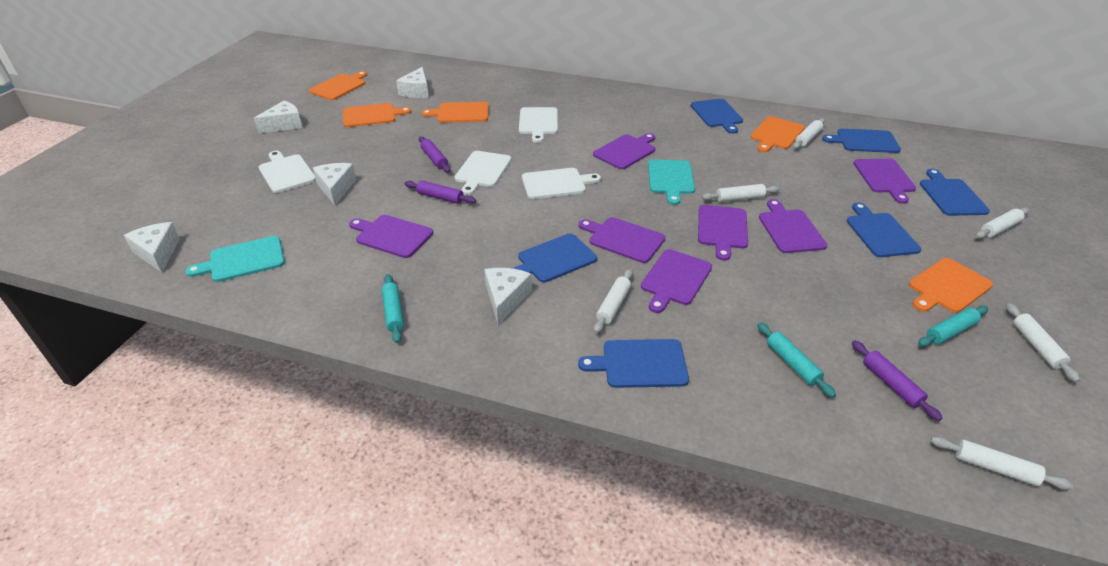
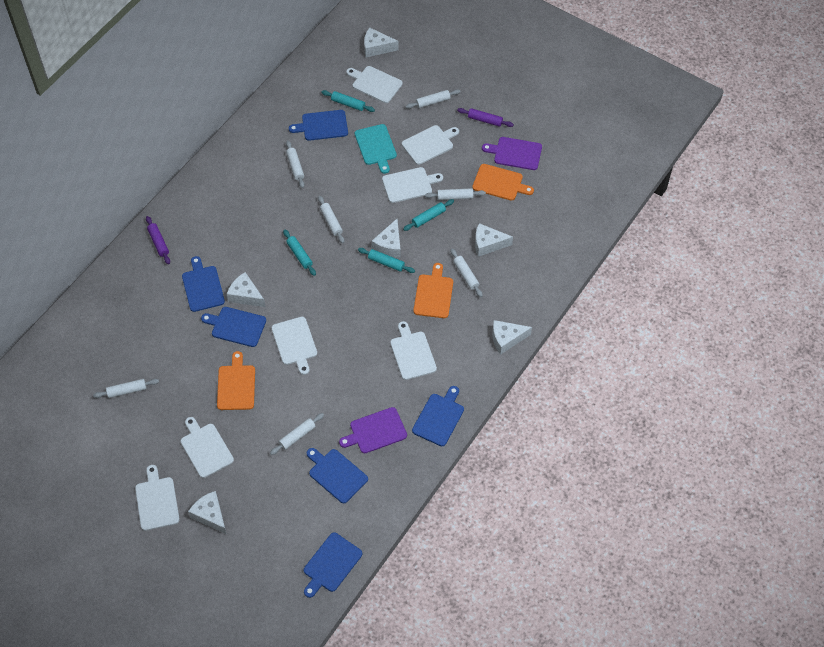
orange cutting board: 5 -> 3
purple cutting board: 7 -> 2
purple rolling pin: 3 -> 2
turquoise cutting board: 2 -> 1
turquoise rolling pin: 3 -> 4
white cheese: 5 -> 6
white cutting board: 4 -> 7
white rolling pin: 6 -> 7

